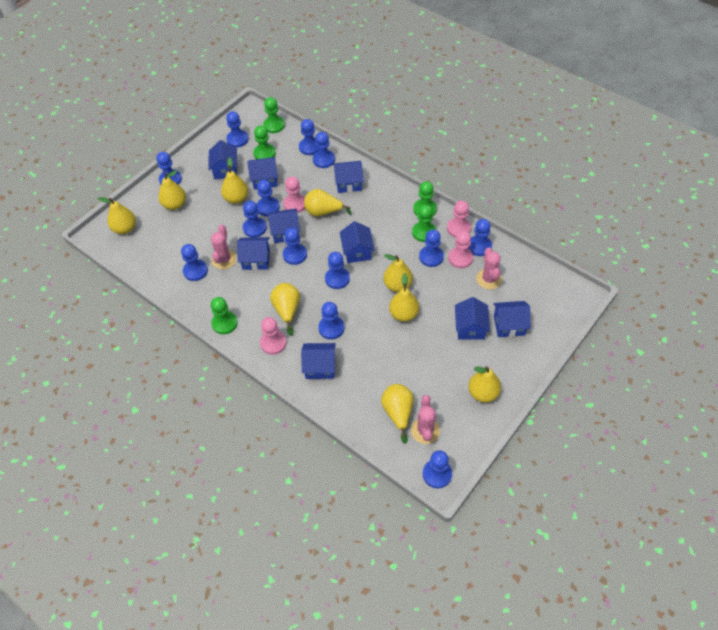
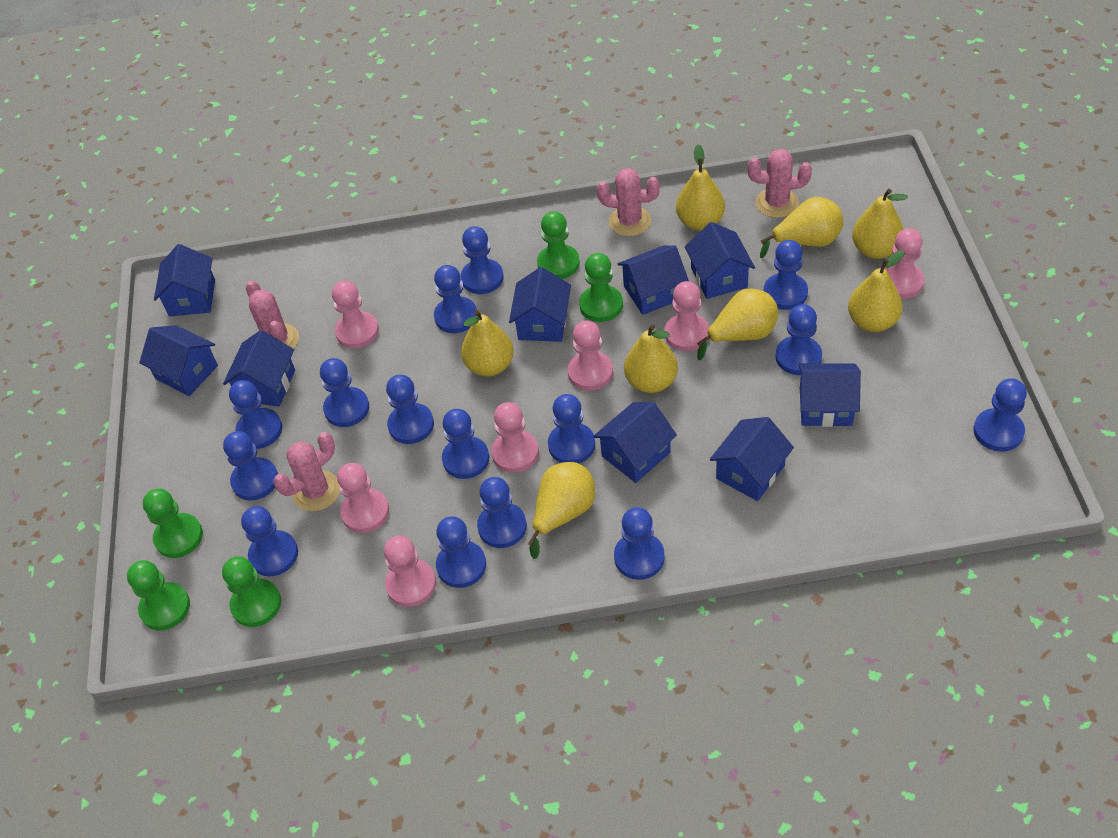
blue pawn: 13 -> 15
pink cactus: 3 -> 4
pink pawn: 4 -> 7
yellow pear: 9 -> 8

